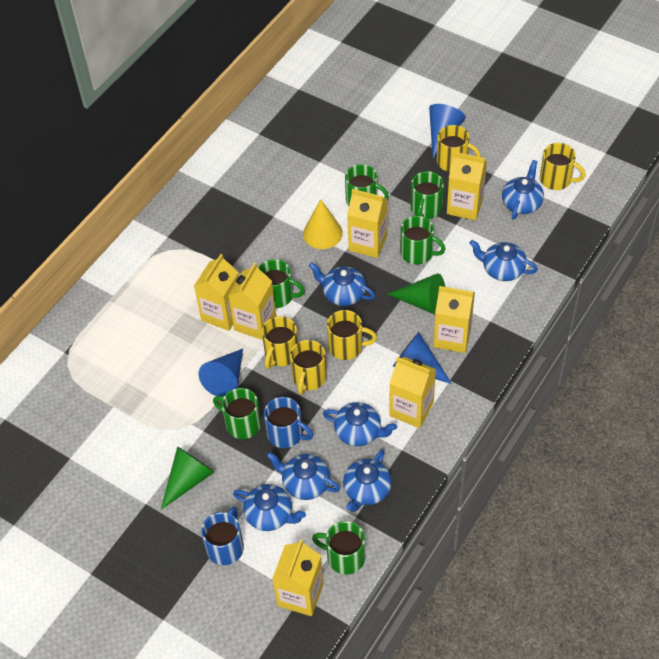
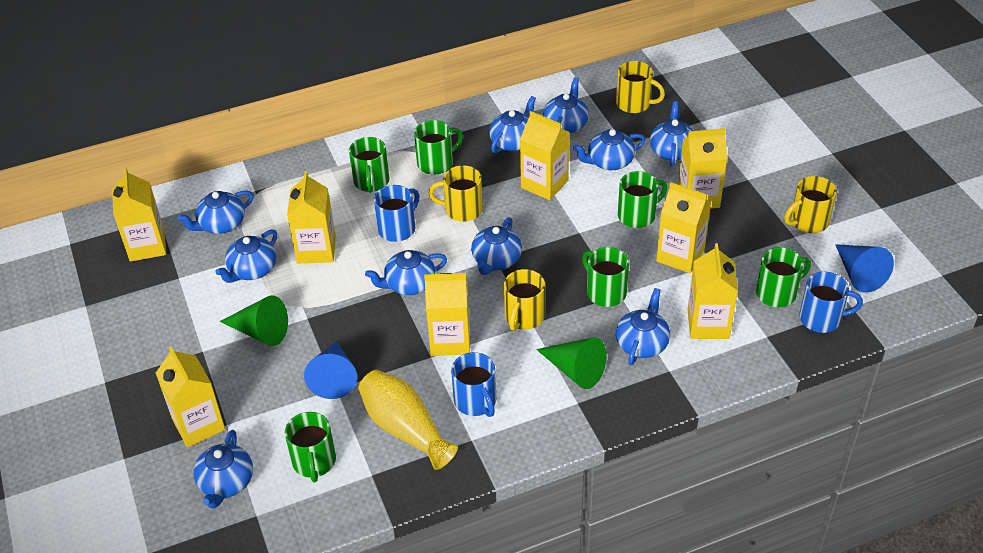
blue cone: 3 -> 2
blue mug: 2 -> 3
blue teapot: 7 -> 10
yellow carton: 7 -> 8
yellow cone: 1 -> 0
yellow mug: 5 -> 4
yellow vase: 0 -> 1

